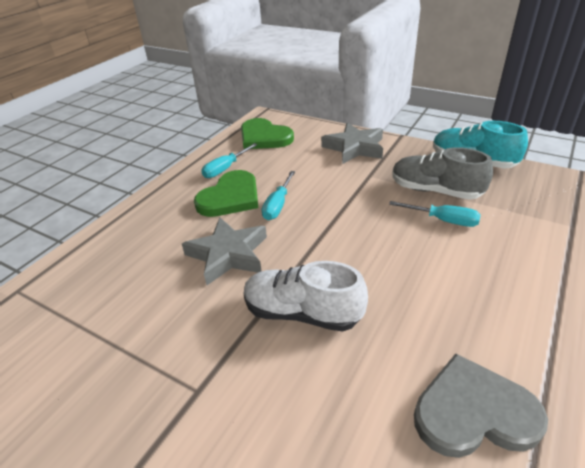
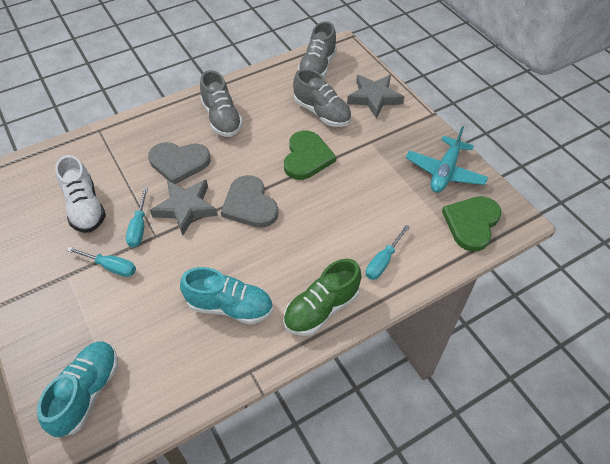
green shoe: 0 -> 1
grey heart: 1 -> 2
grey shoe: 1 -> 3
turquoise plane: 0 -> 1
turquoise shoe: 1 -> 2

